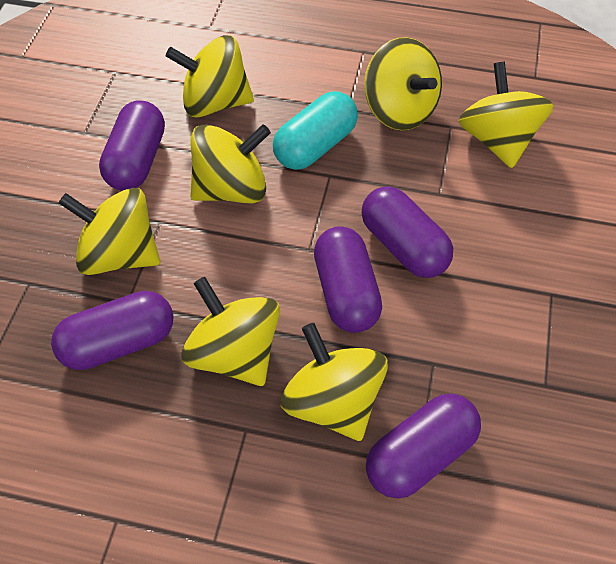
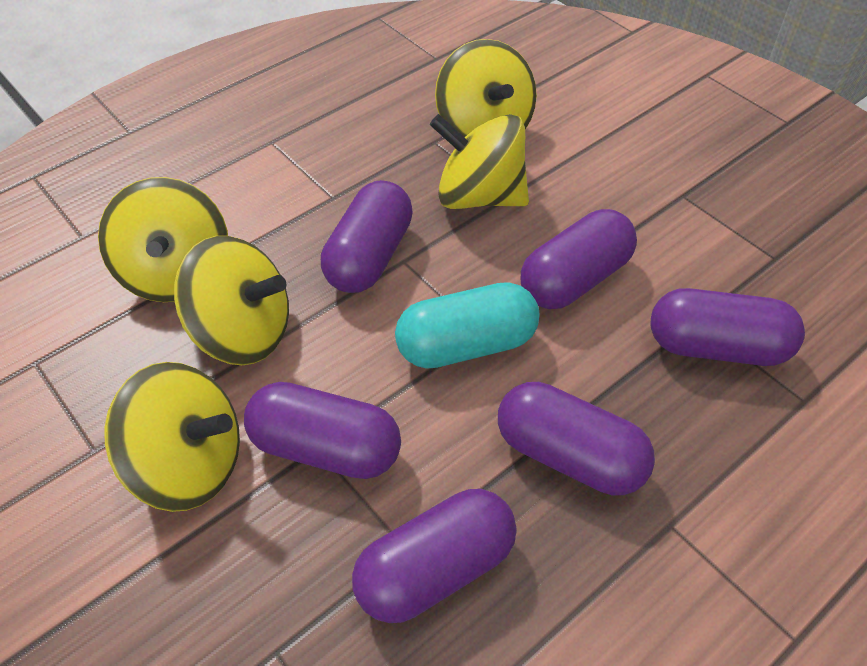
purple capsule: 5 -> 6
yellow spinning top: 7 -> 5

